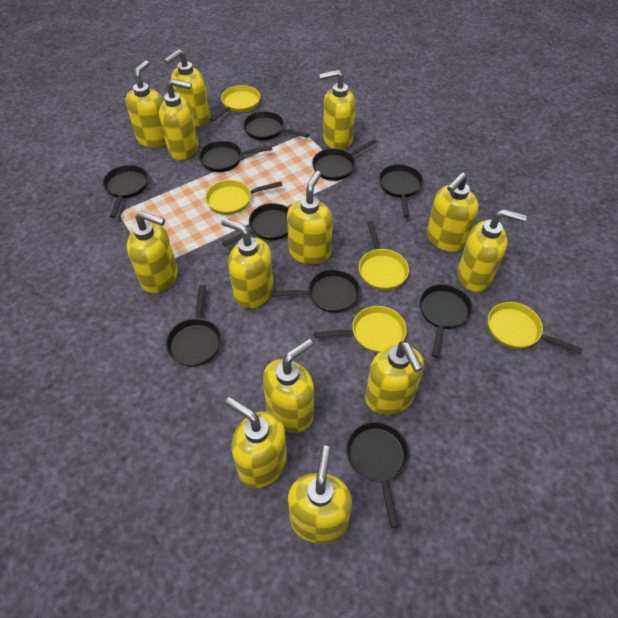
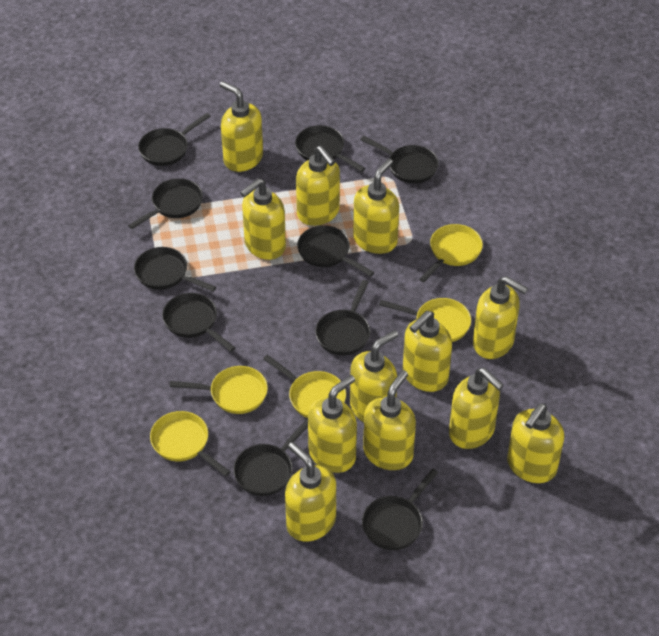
yellow soap dispenser: 13 -> 12

